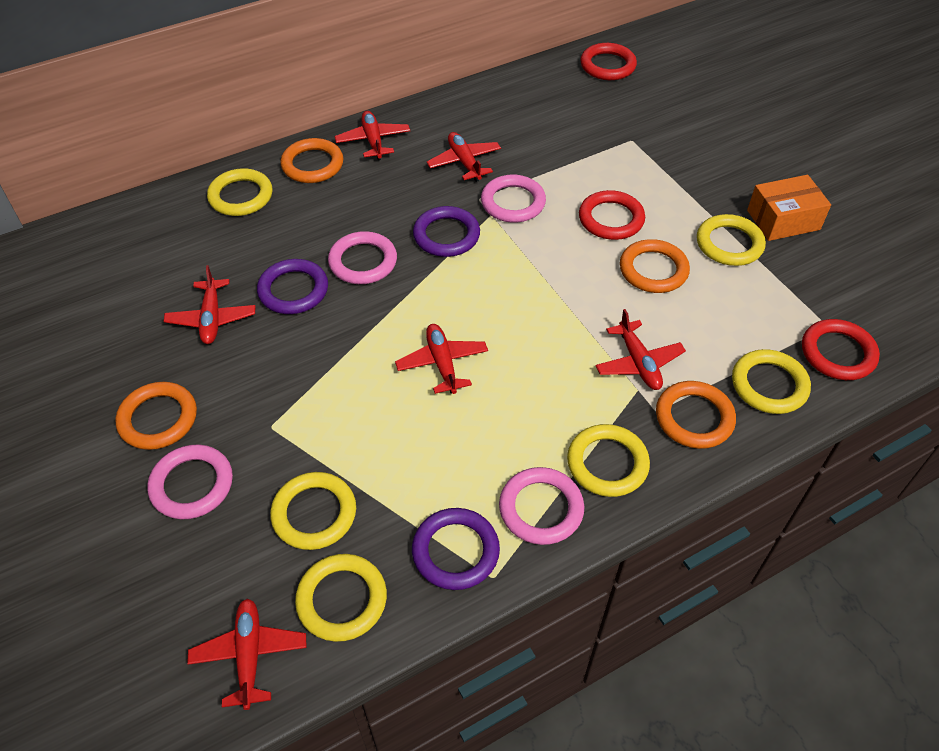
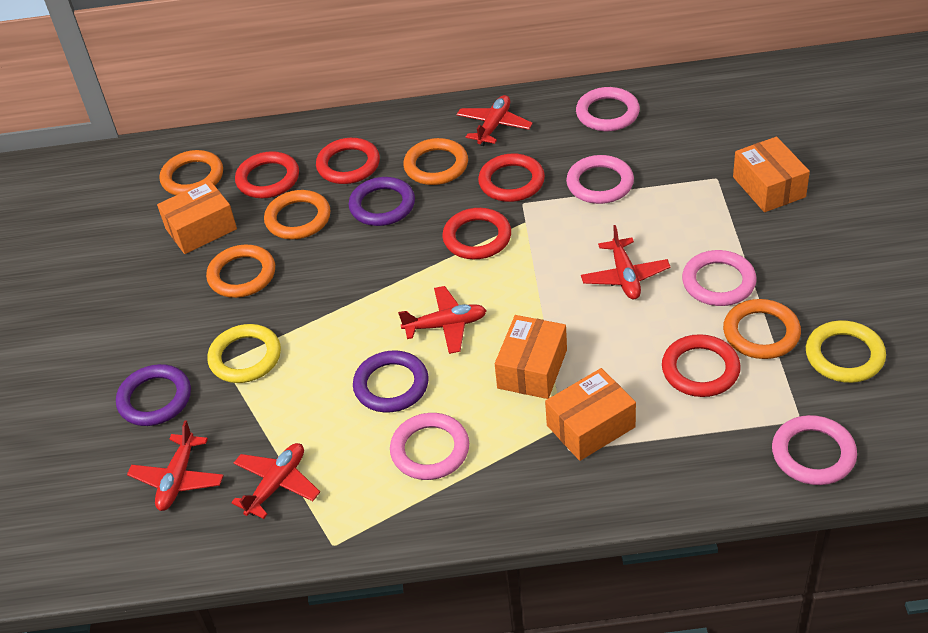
orange box: 1 -> 4
orange ring: 4 -> 5
pink ring: 4 -> 5
red plane: 6 -> 5
red ring: 3 -> 5
yellow ring: 6 -> 2

